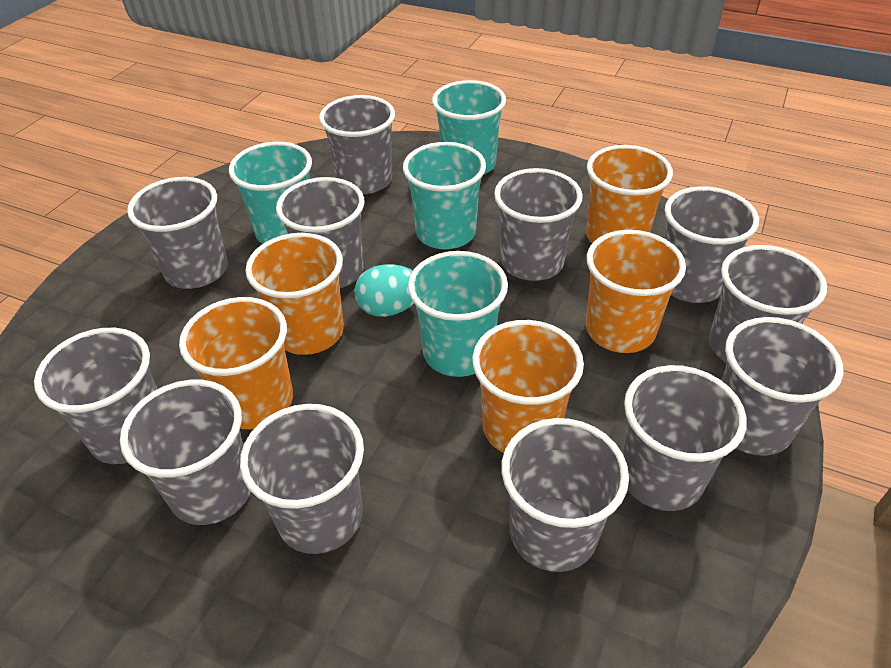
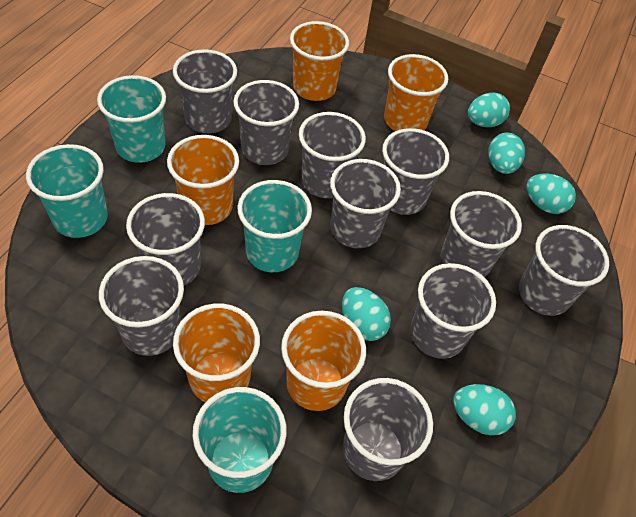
grey cup: 12 -> 11
turquoise egg: 1 -> 5

